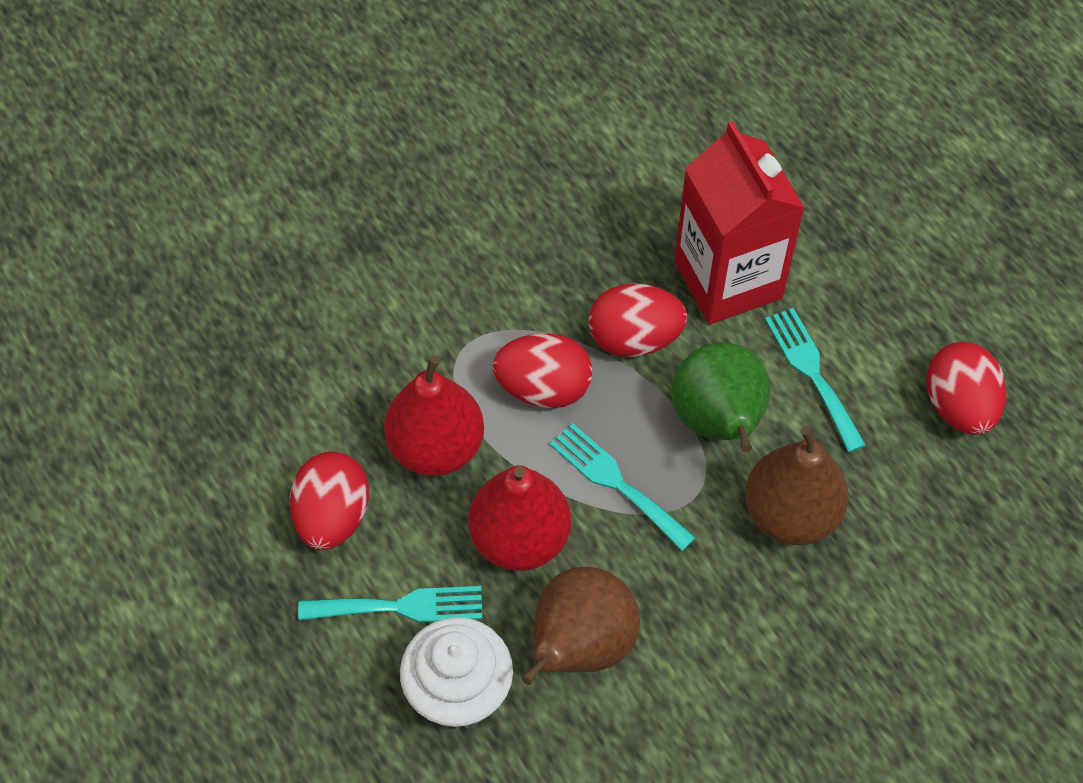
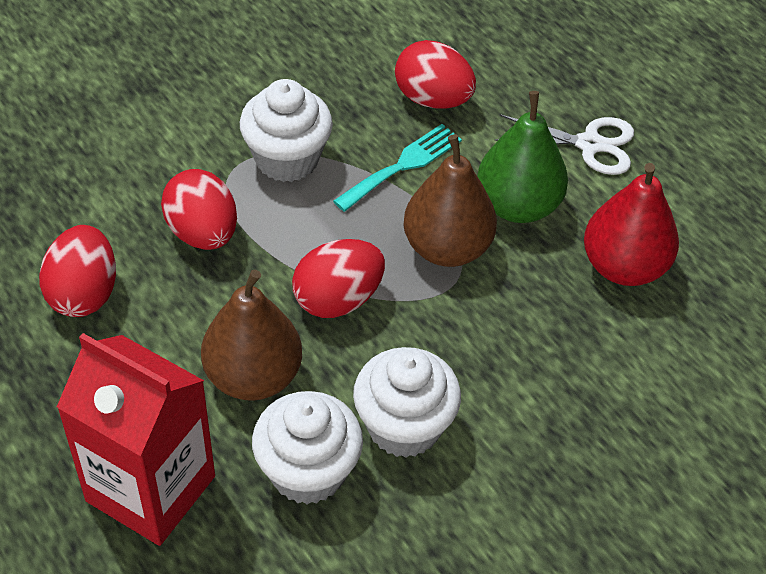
red pear: 2 -> 1
turquoise fork: 3 -> 1
white cupcake: 1 -> 3
white scissors: 0 -> 1

